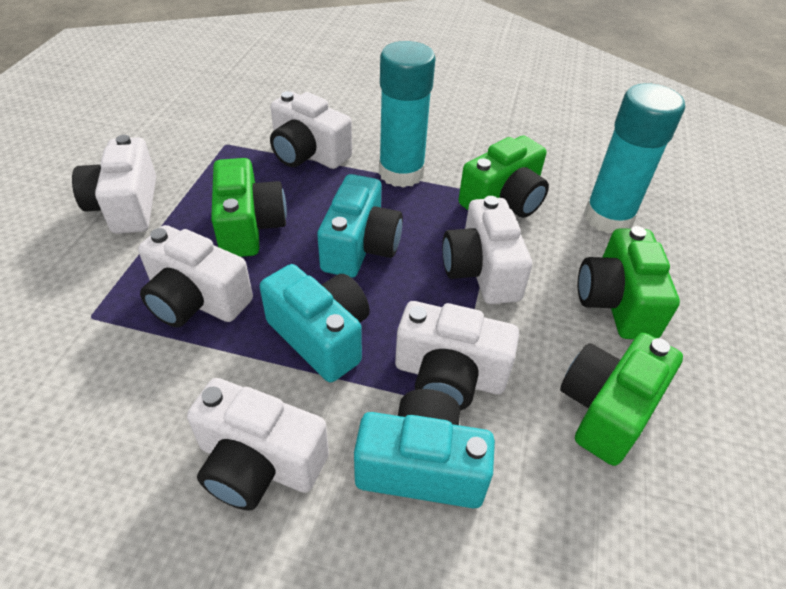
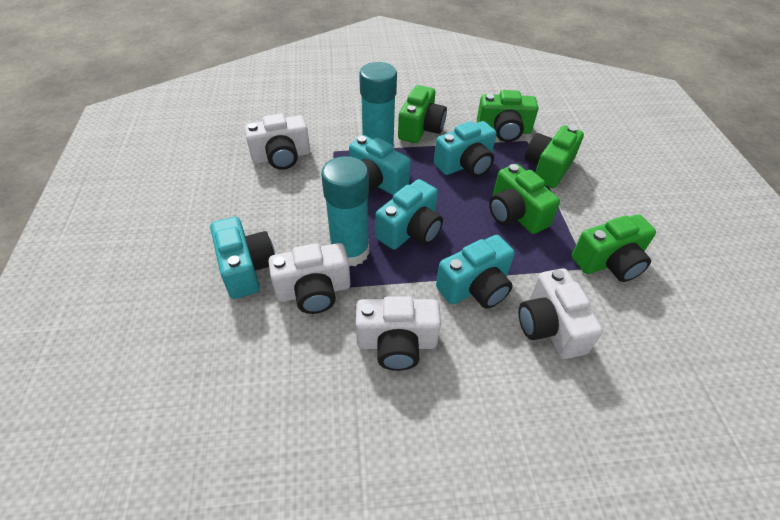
green camera: 4 -> 5
turquoise camera: 3 -> 5
white camera: 6 -> 4

